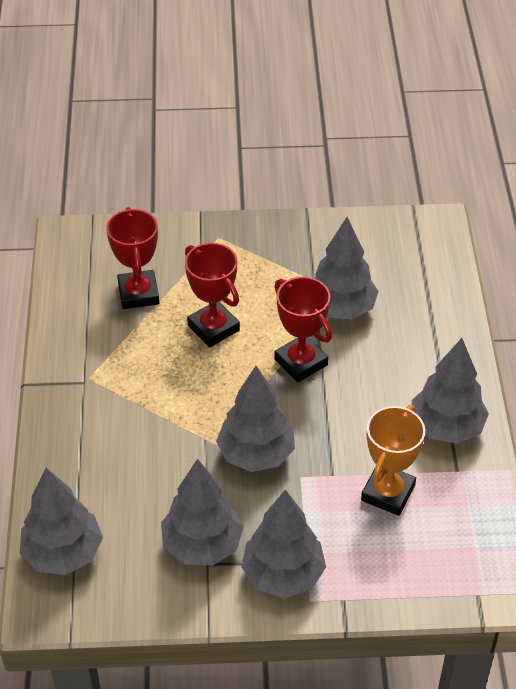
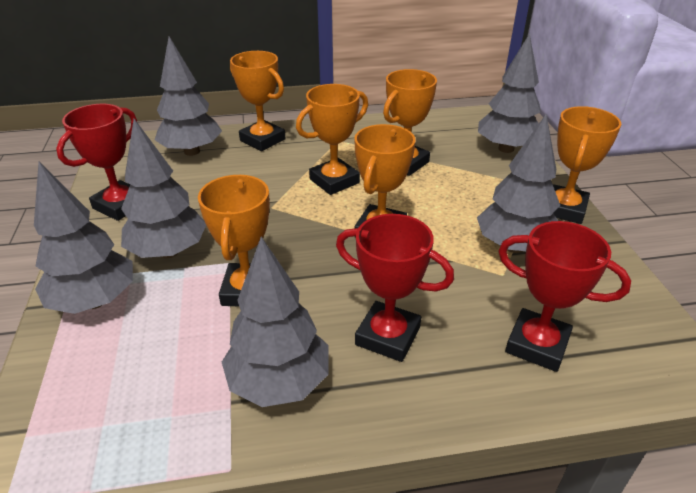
orange trophy: 1 -> 6

